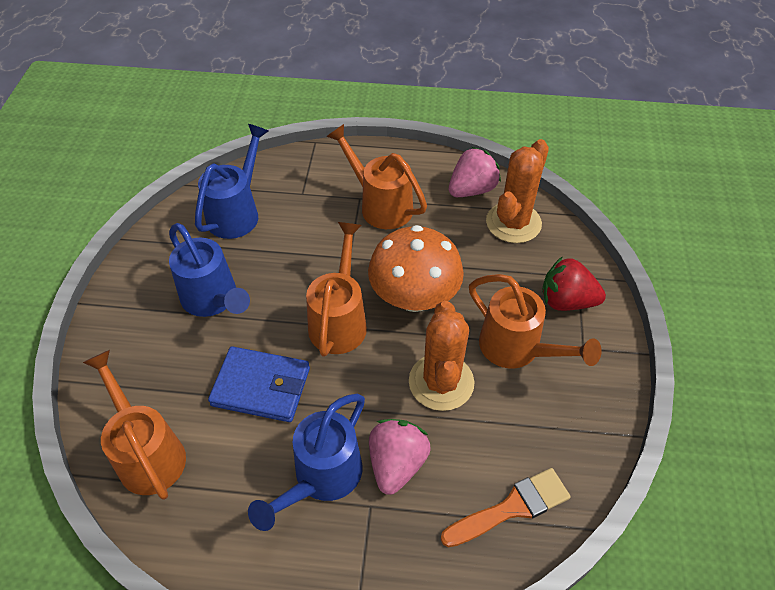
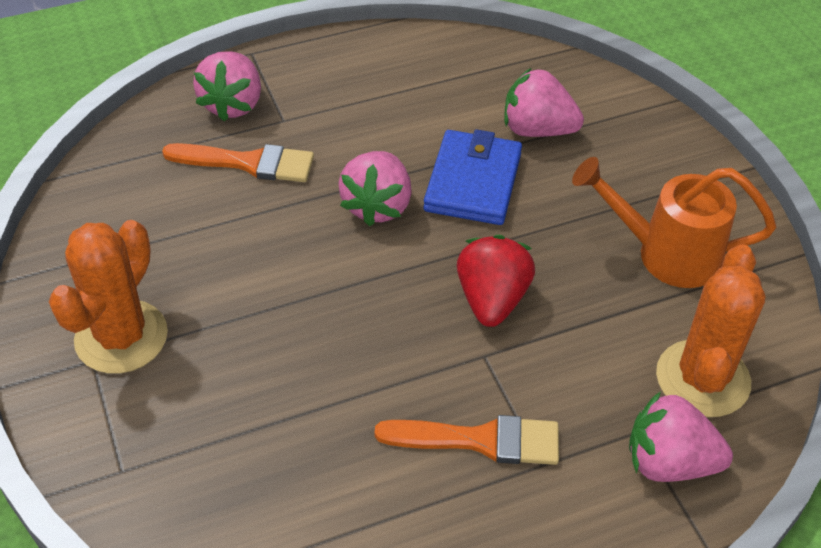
blue watering can: 3 -> 0
orange brush: 1 -> 2
orange mushroom: 1 -> 0
orange watering can: 4 -> 1
pink strawberry: 2 -> 4

